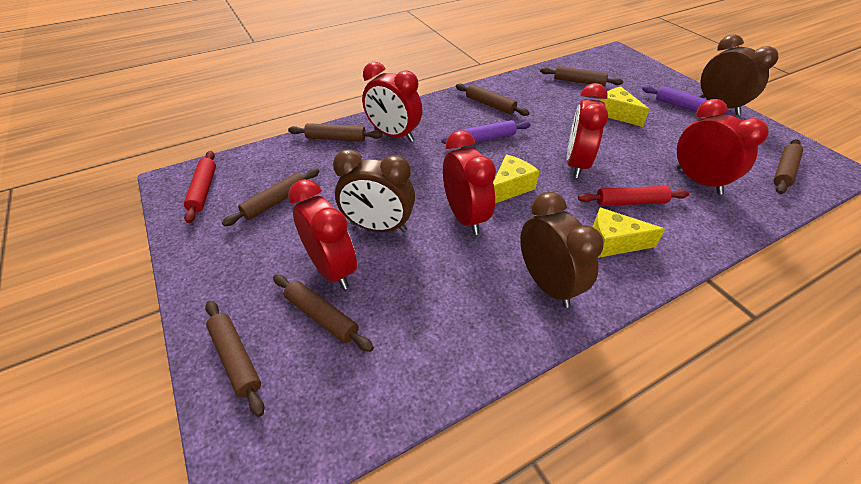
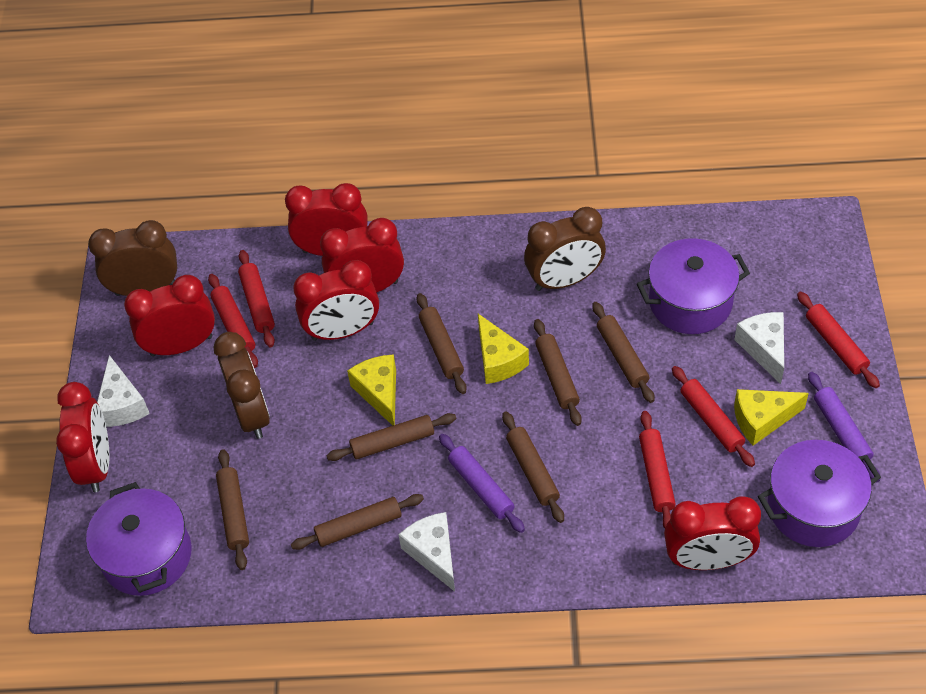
purple pot: 0 -> 3
red clock: 5 -> 6
red rolling pin: 2 -> 5
white cheese: 0 -> 3

